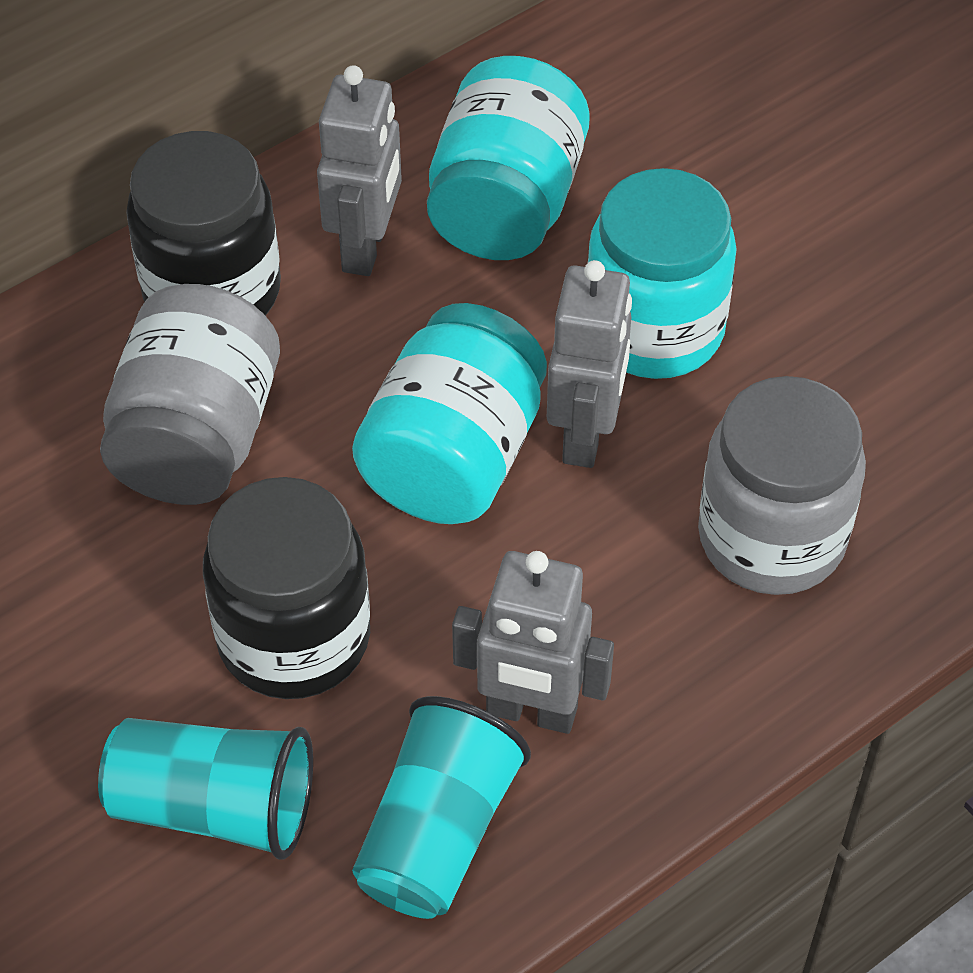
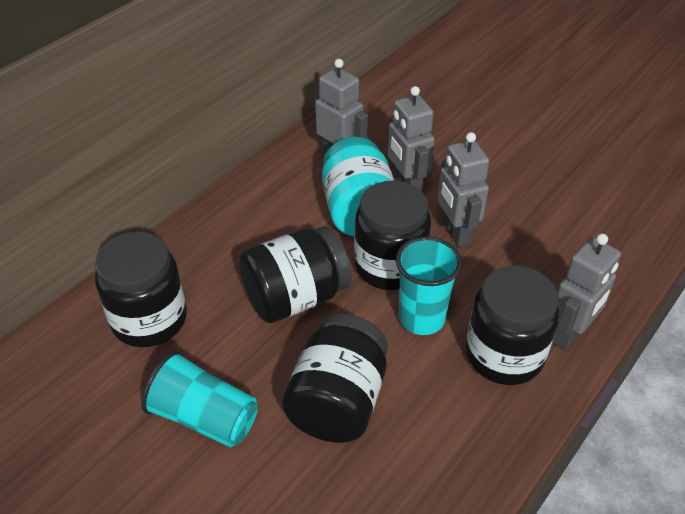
black jar: 2 -> 5
grey jar: 2 -> 0
grey robot: 3 -> 4
turquoise jar: 3 -> 1

